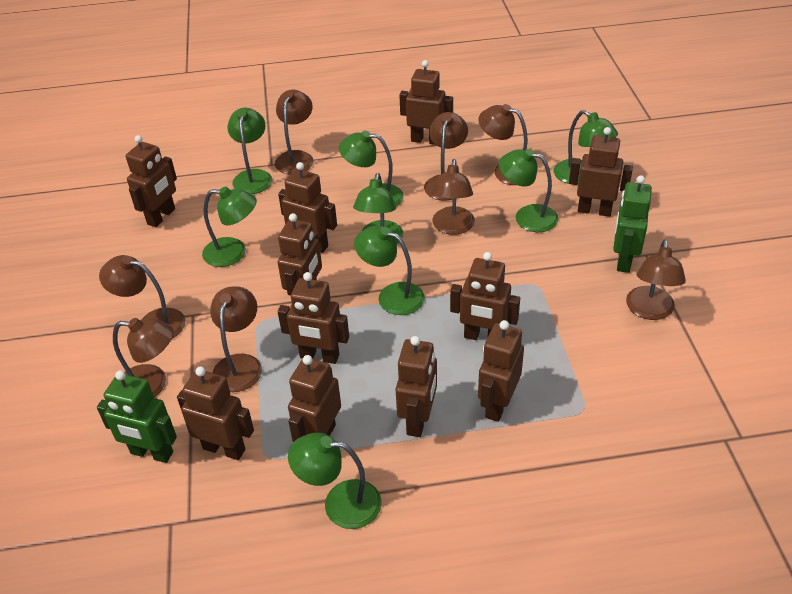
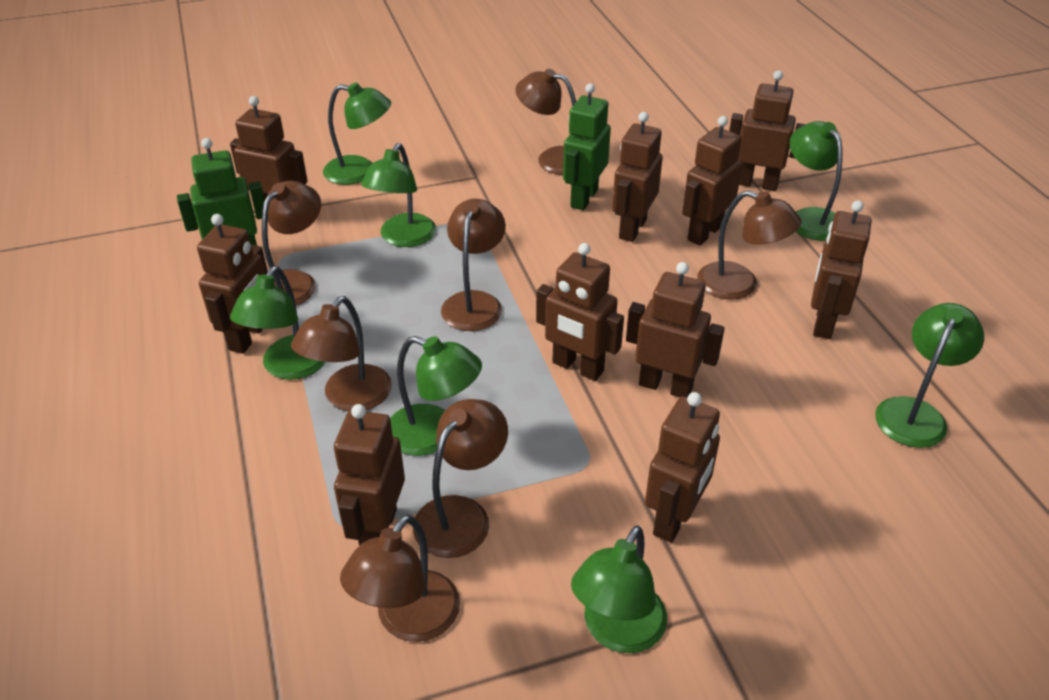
brown lamp: 8 -> 7
brown robot: 11 -> 10
green lamp: 8 -> 7

